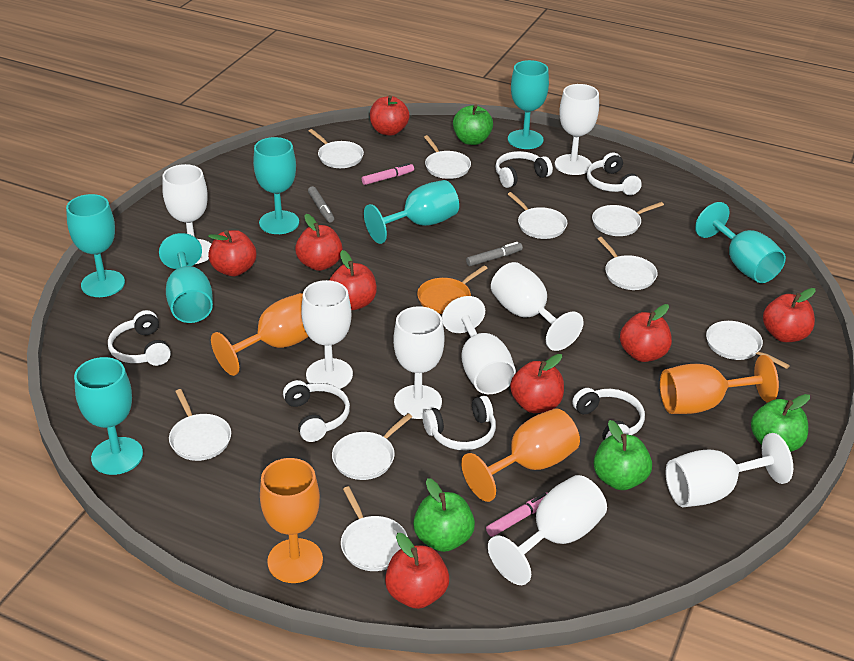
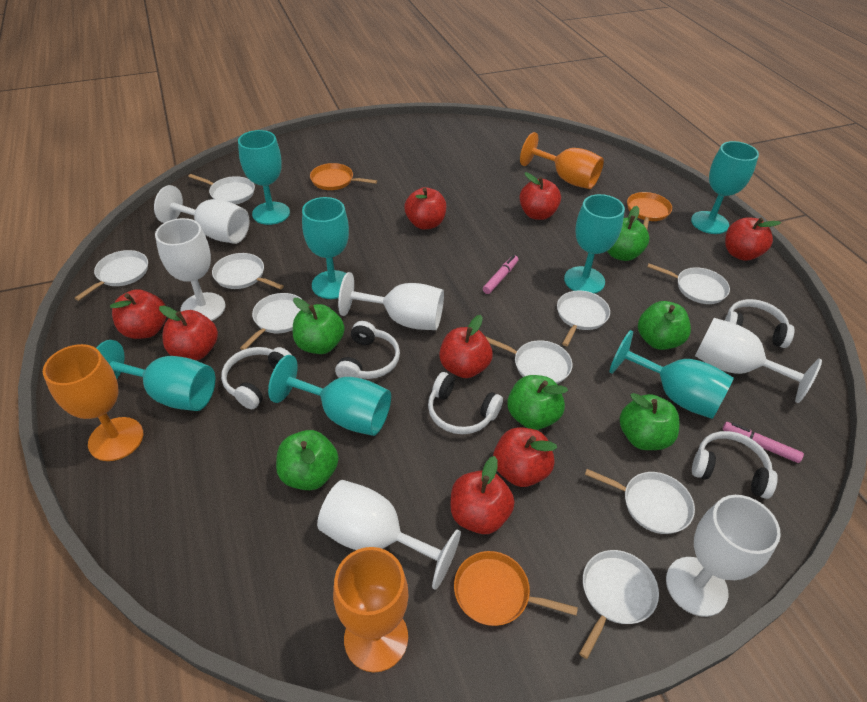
green apple: 4 -> 6
grey marker: 2 -> 0
orange goblet: 4 -> 3
orange pan: 1 -> 3
white goblet: 8 -> 6
white headphones: 6 -> 5

